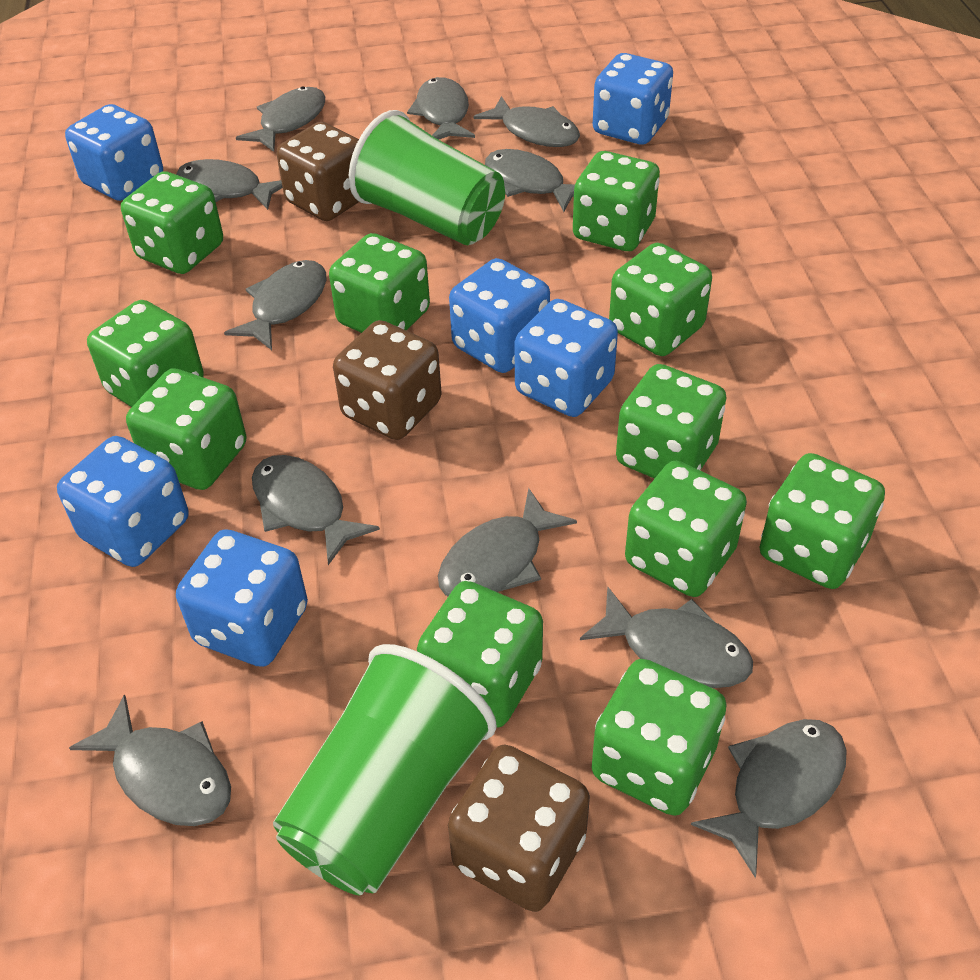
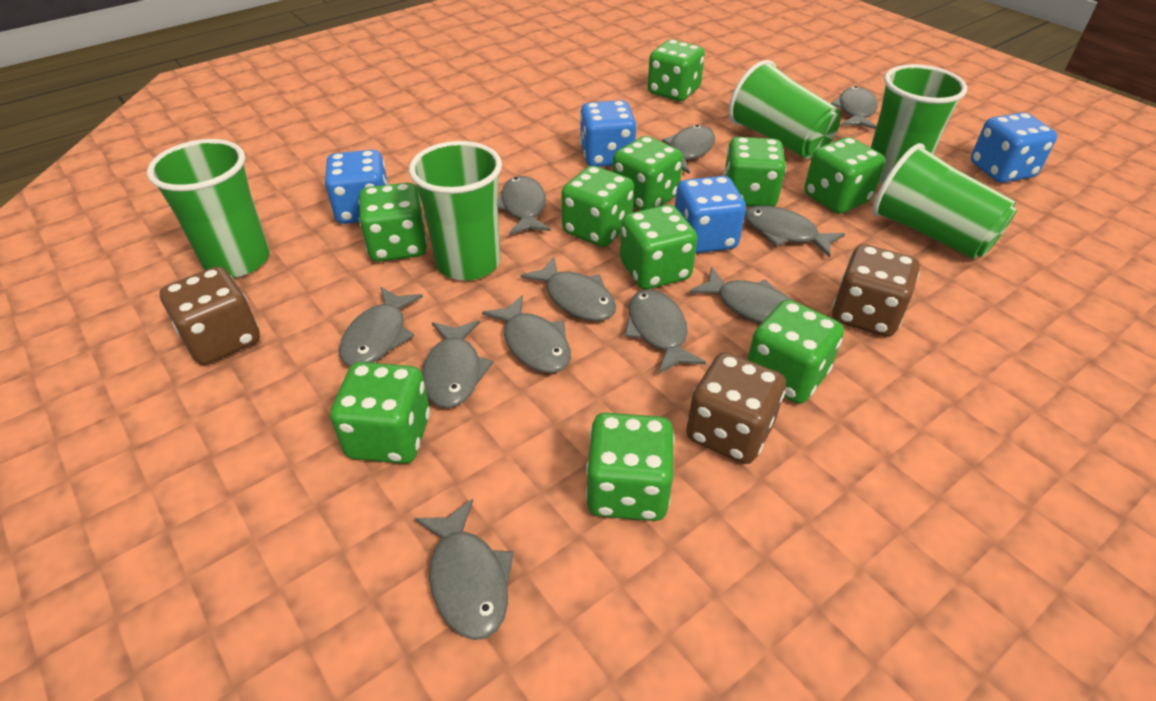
blue dice: 6 -> 4
green cup: 2 -> 5
green dice: 11 -> 10

